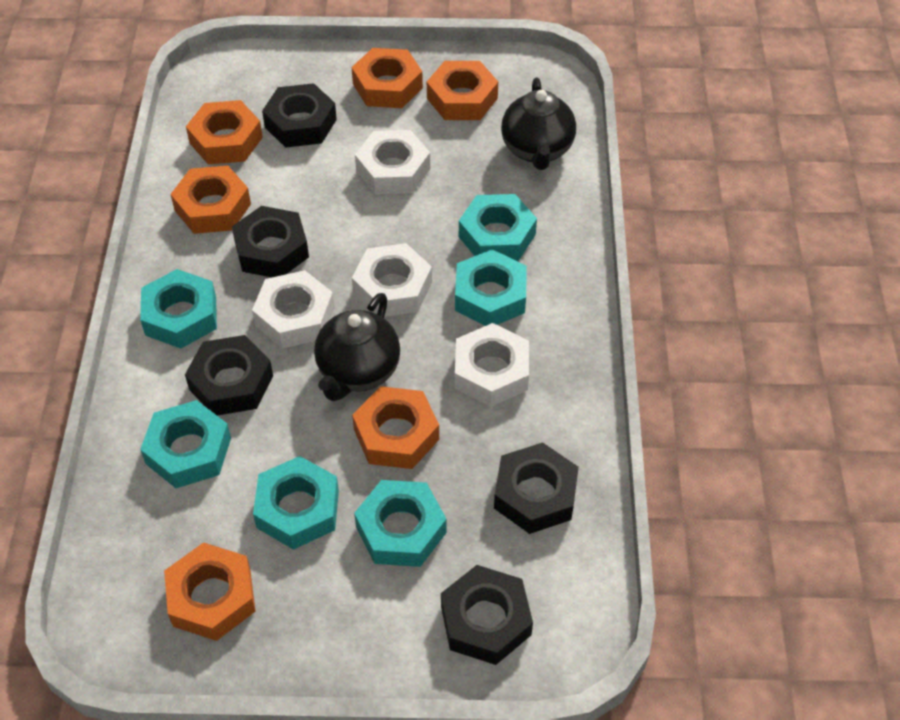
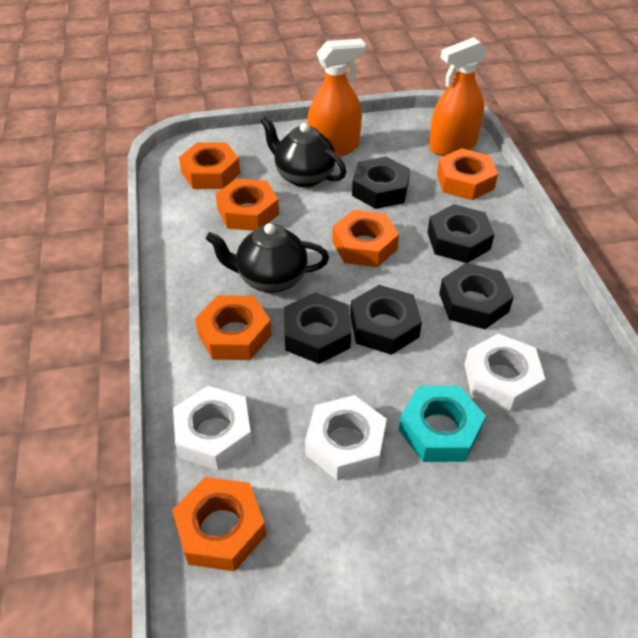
orange spray bottle: 0 -> 2
turquoise nut: 6 -> 1
white nut: 4 -> 3

